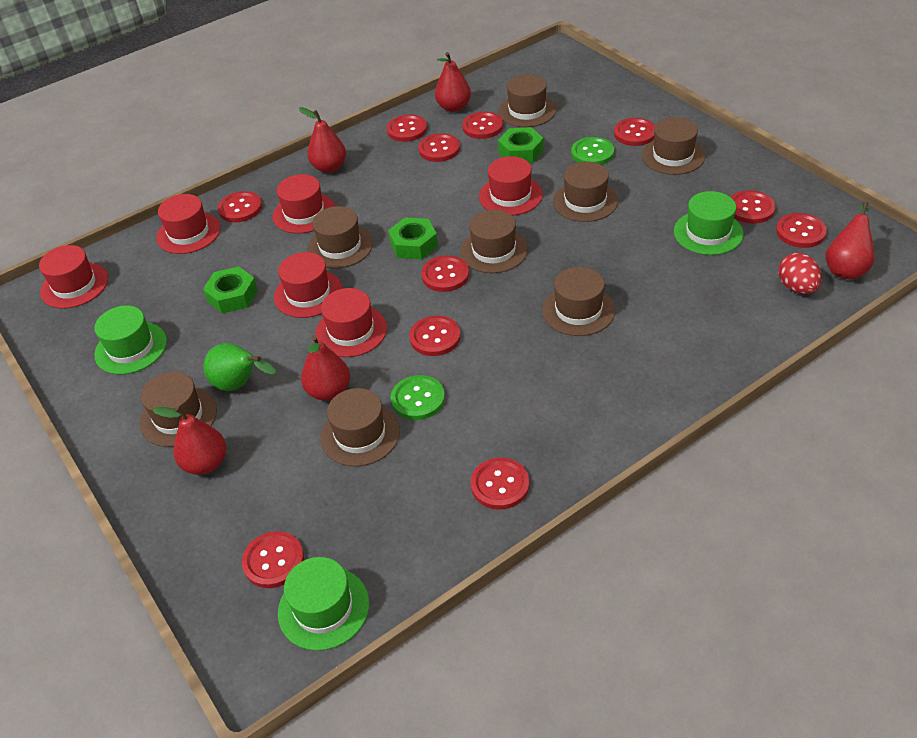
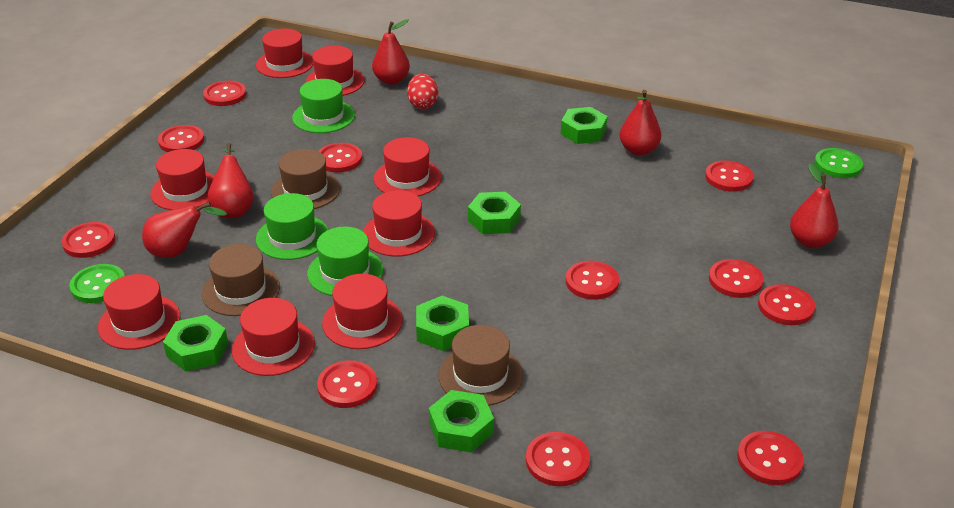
brown hat: 8 -> 3
green nut: 3 -> 5
green pear: 1 -> 0
red hat: 6 -> 8

